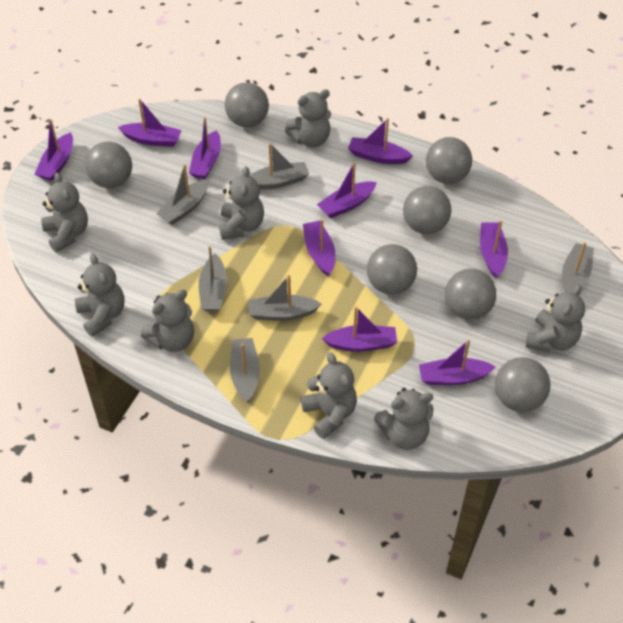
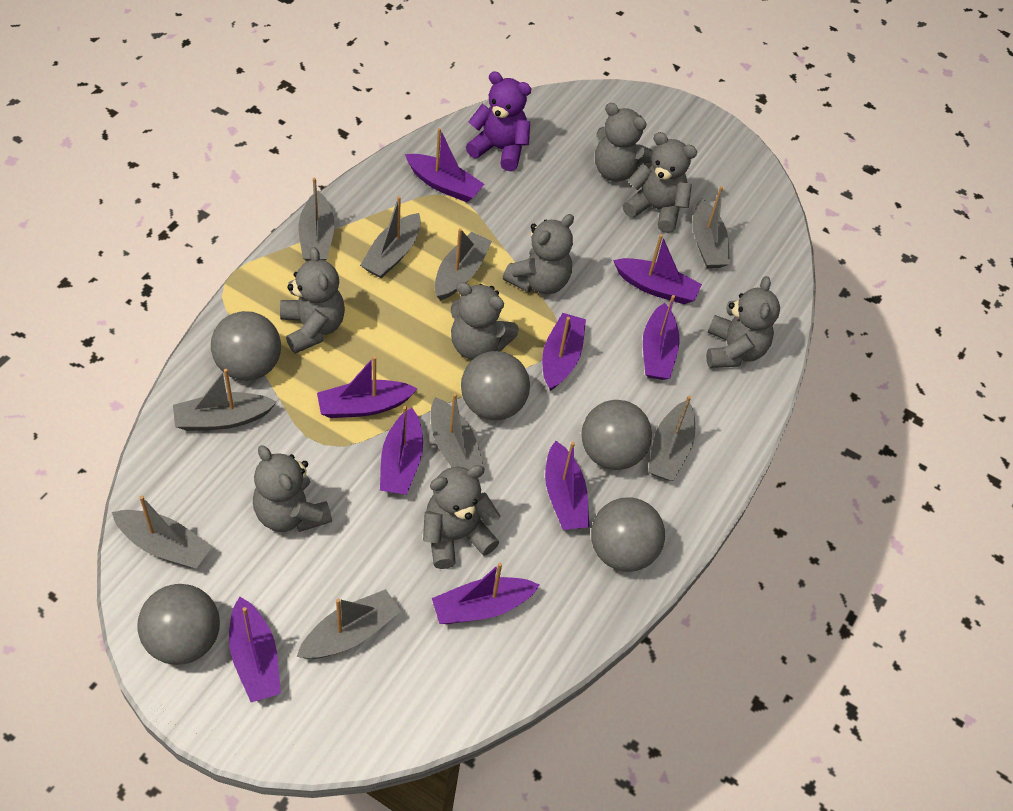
grey ball: 7 -> 5
grey boat: 6 -> 9
purple teddy bear: 0 -> 1

